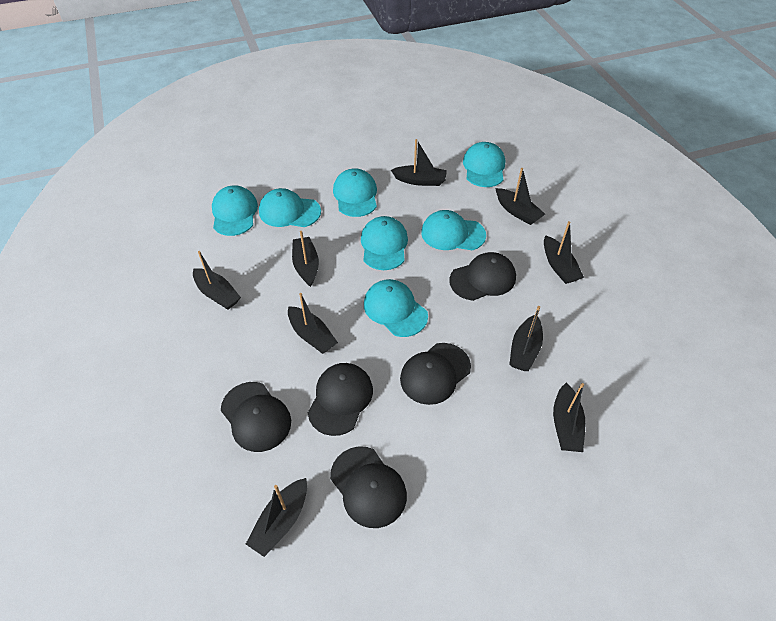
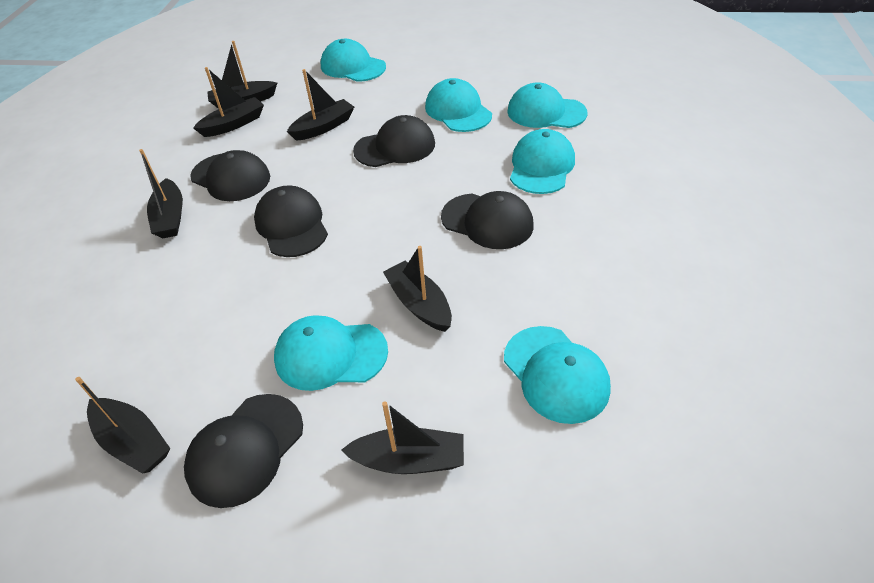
black boat: 9 -> 7
turquoise cap: 7 -> 6

